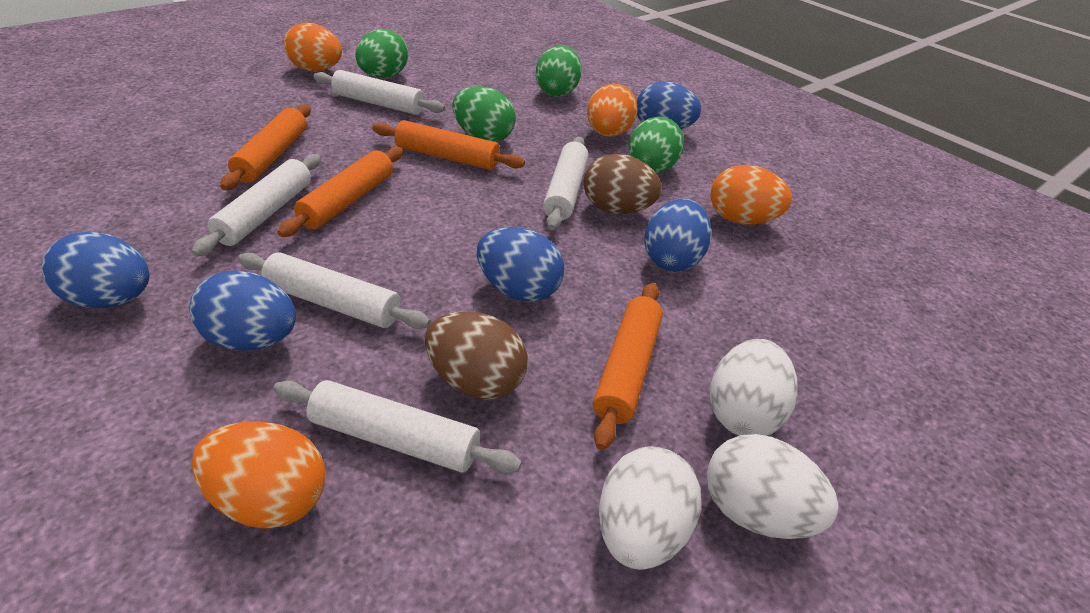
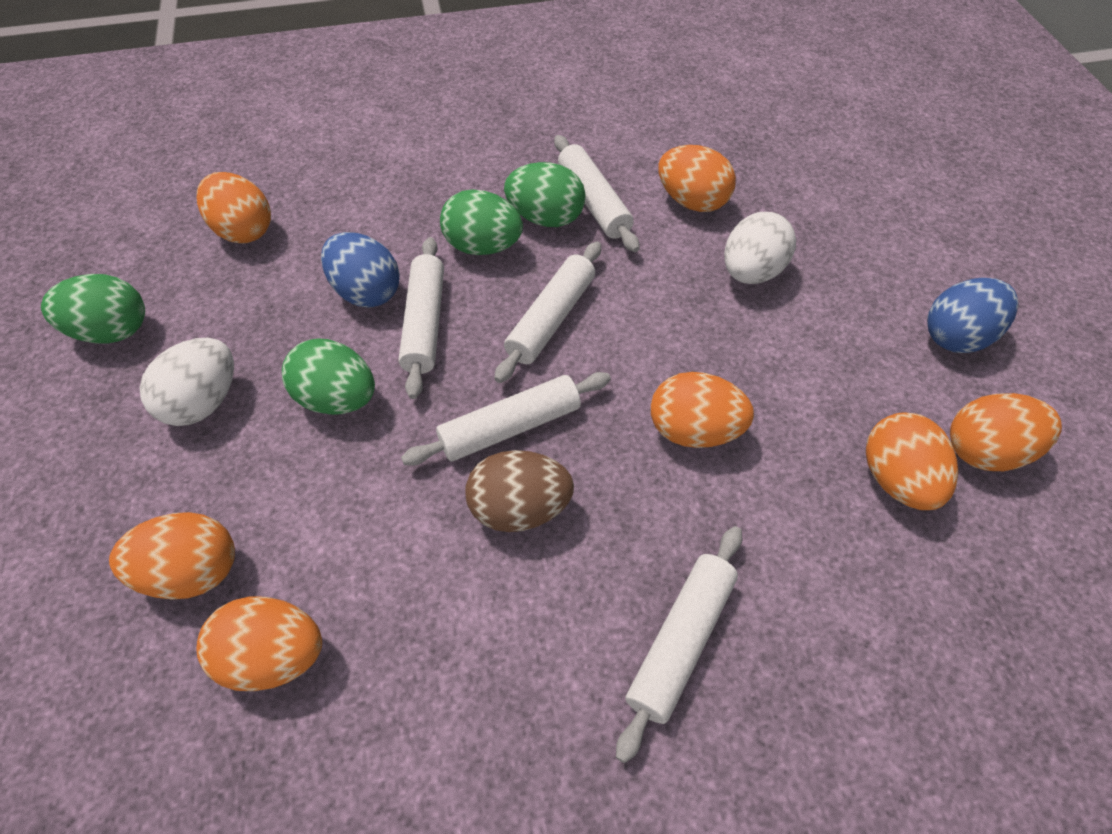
blue egg: 5 -> 2
brown egg: 2 -> 1
orange egg: 4 -> 7
orange rolling pin: 4 -> 0
white egg: 3 -> 2

